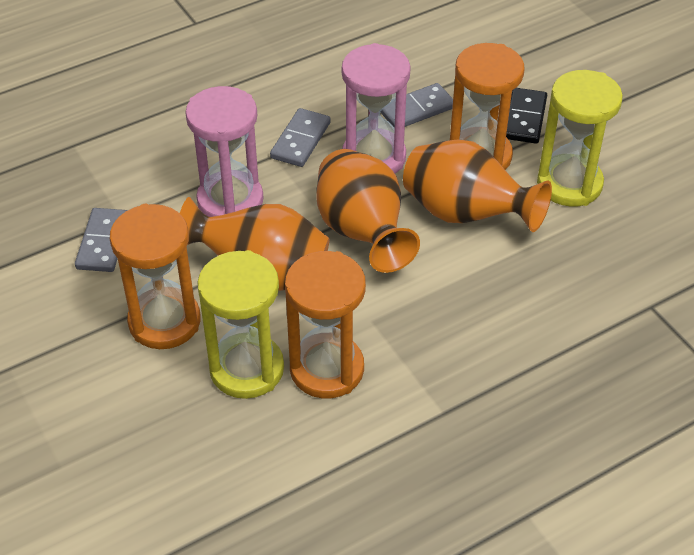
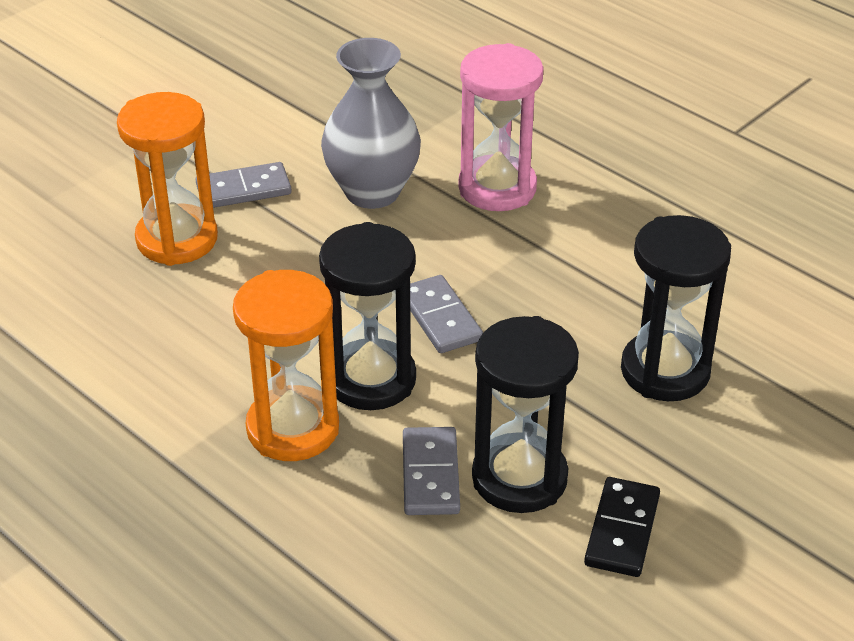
black hourglass: 0 -> 3
grey vase: 0 -> 1
orange hourglass: 3 -> 2
orange vase: 3 -> 0
pink hourglass: 2 -> 1
yellow hourglass: 2 -> 0

